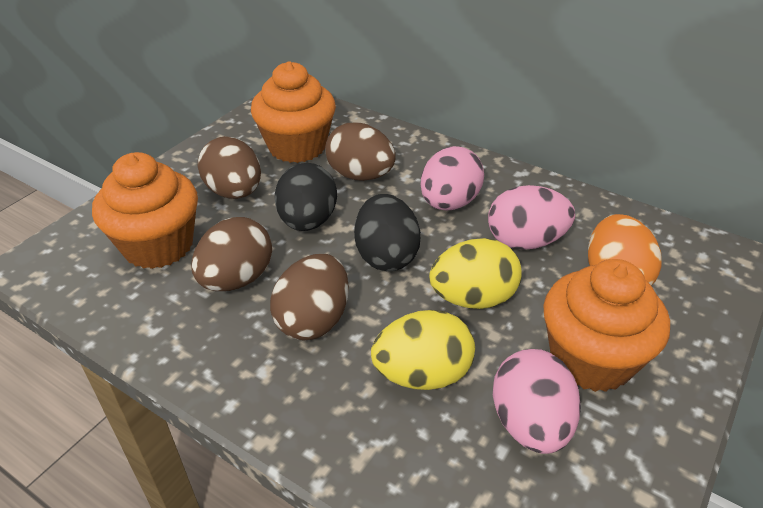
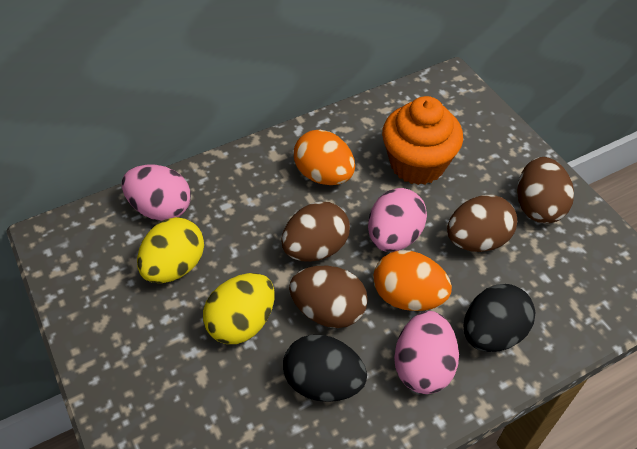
orange cupcake: 3 -> 1
orange egg: 1 -> 2

